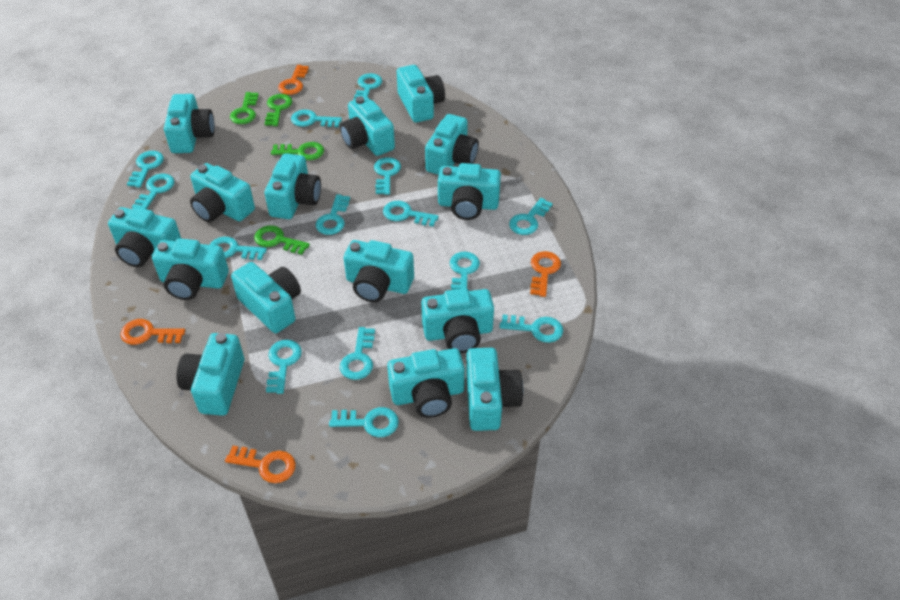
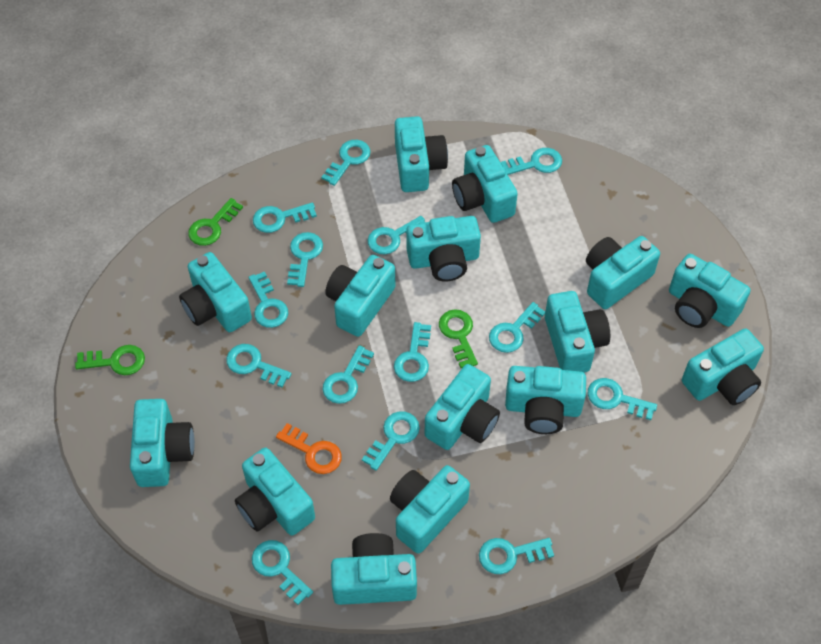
green key: 4 -> 3
orange key: 4 -> 1

